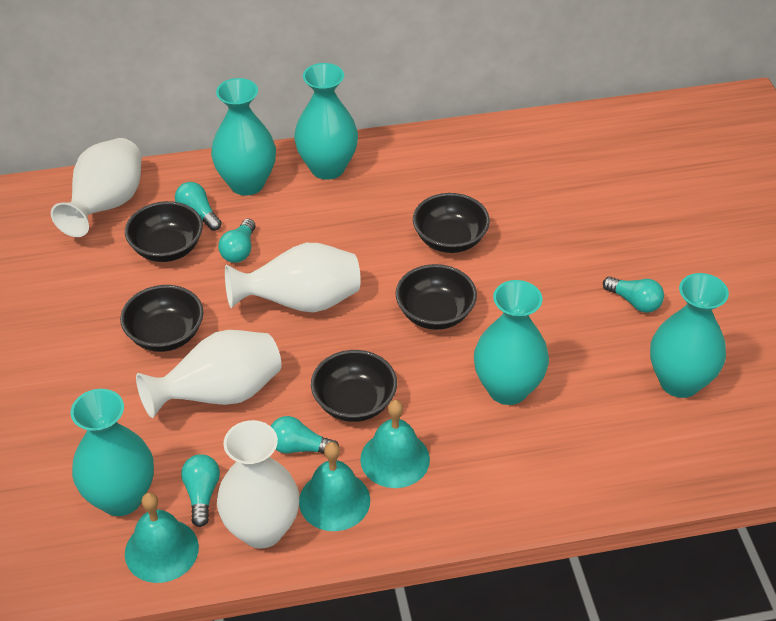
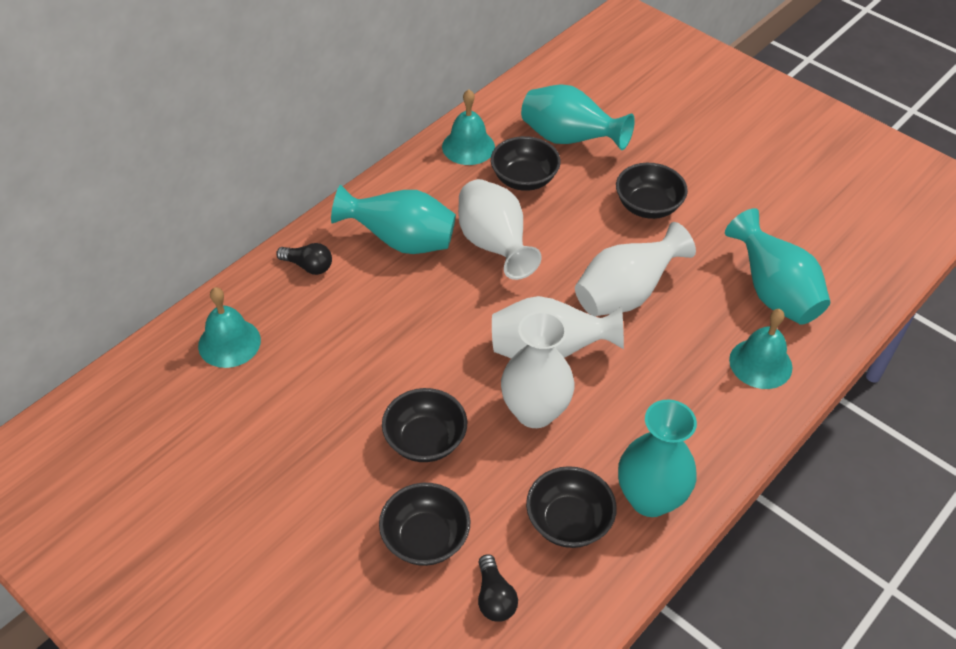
black light bulb: 0 -> 2
turquoise light bulb: 5 -> 0
turquoise vase: 5 -> 4

